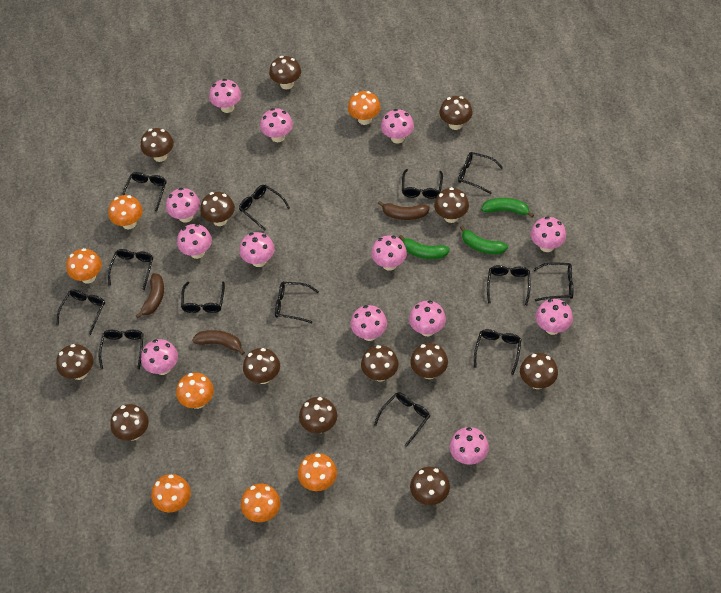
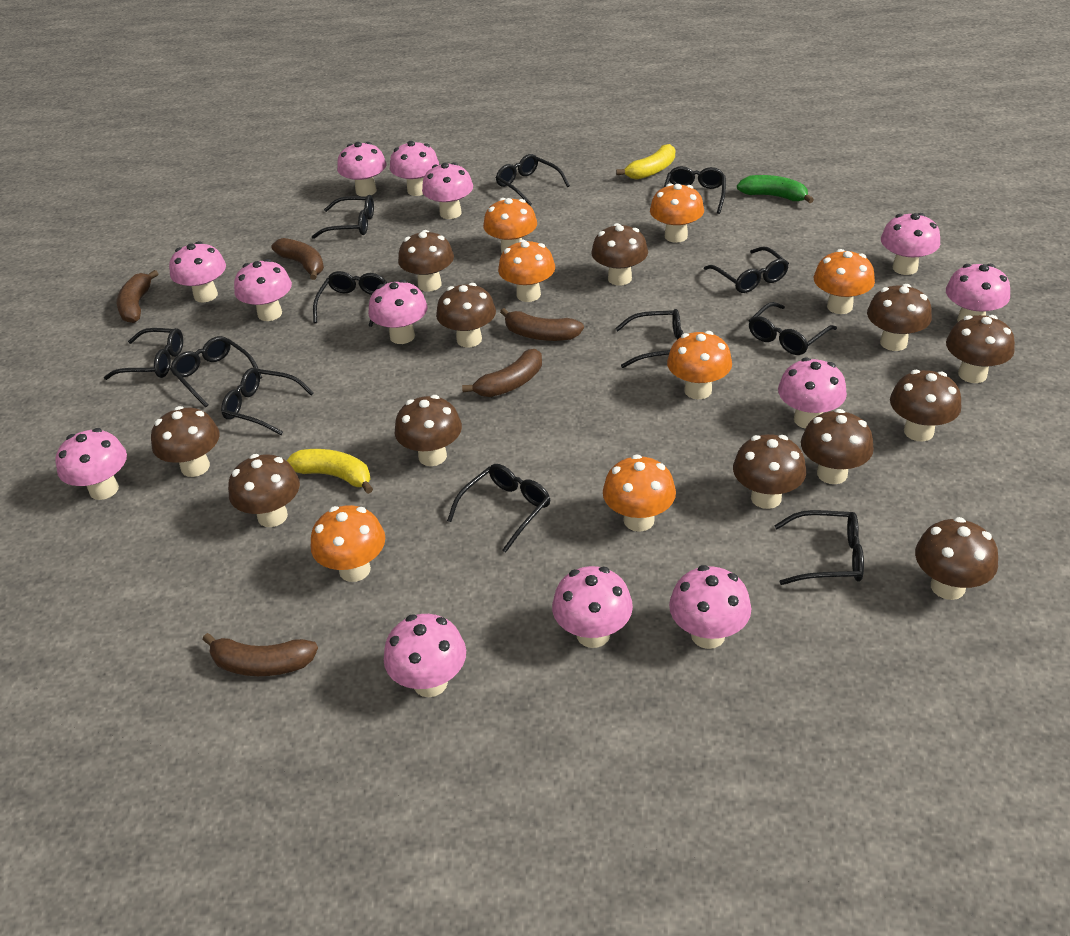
black glasses: 13 -> 12
brown banana: 3 -> 5
brown mushroom: 13 -> 12
green banana: 3 -> 1
yellow banana: 0 -> 2

